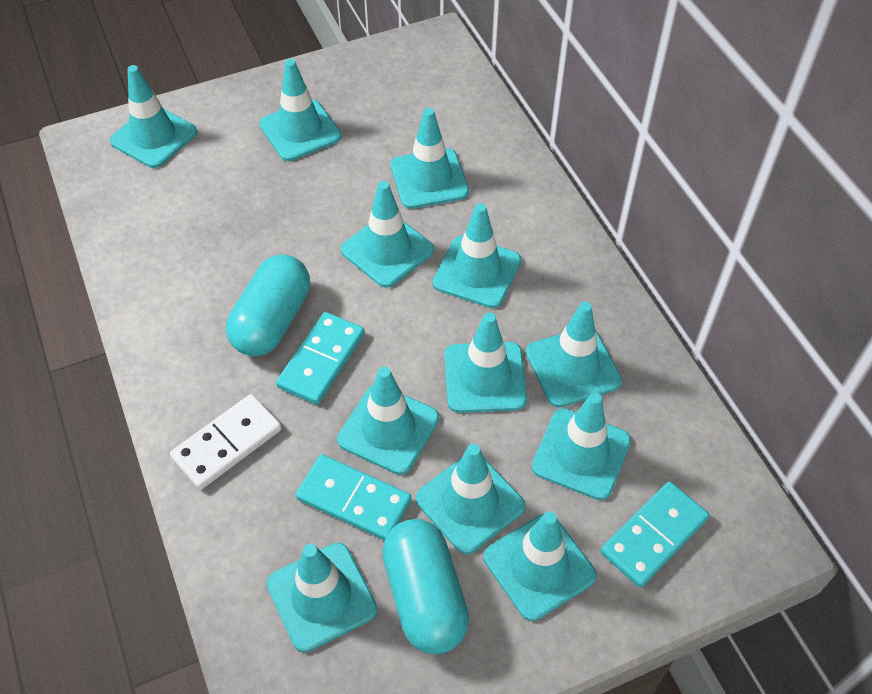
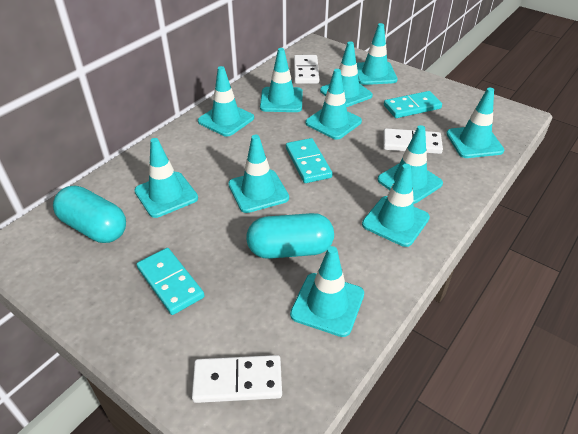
turquoise traffic cone: 12 -> 11
white domino: 1 -> 3

